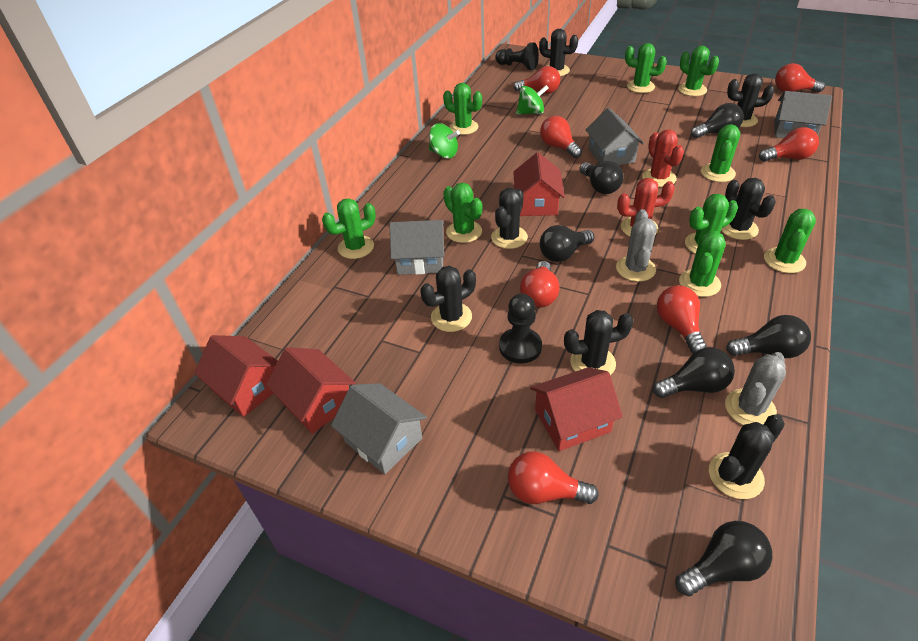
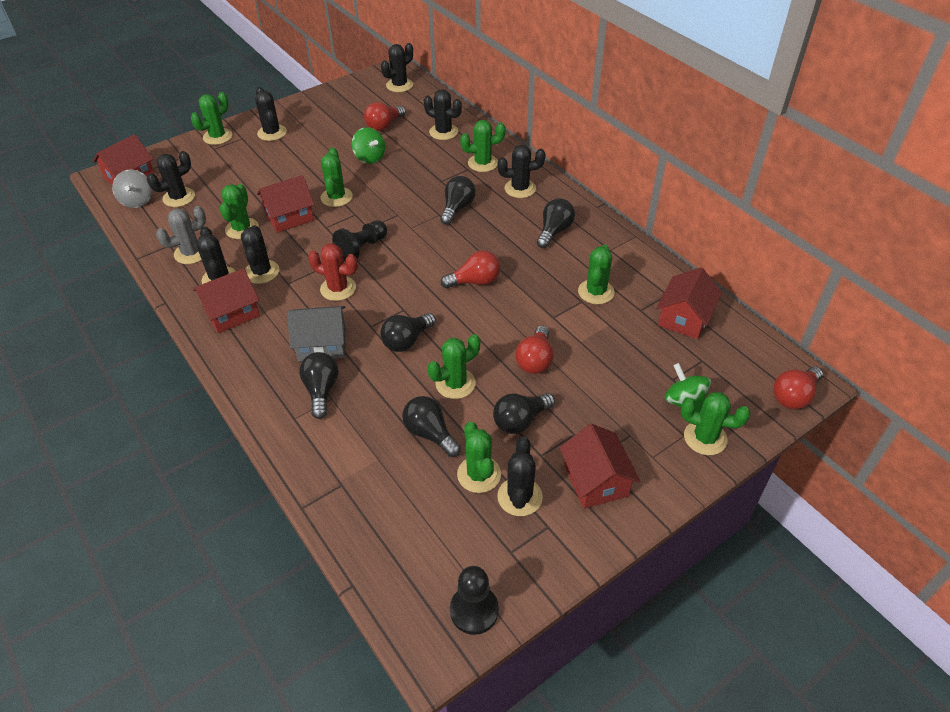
black cactus: 7 -> 8
green cactus: 9 -> 8
grey cactus: 2 -> 1
grey house: 4 -> 1
grey spinning top: 0 -> 1
red cactus: 2 -> 1
red house: 4 -> 5
red light bulb: 7 -> 4

